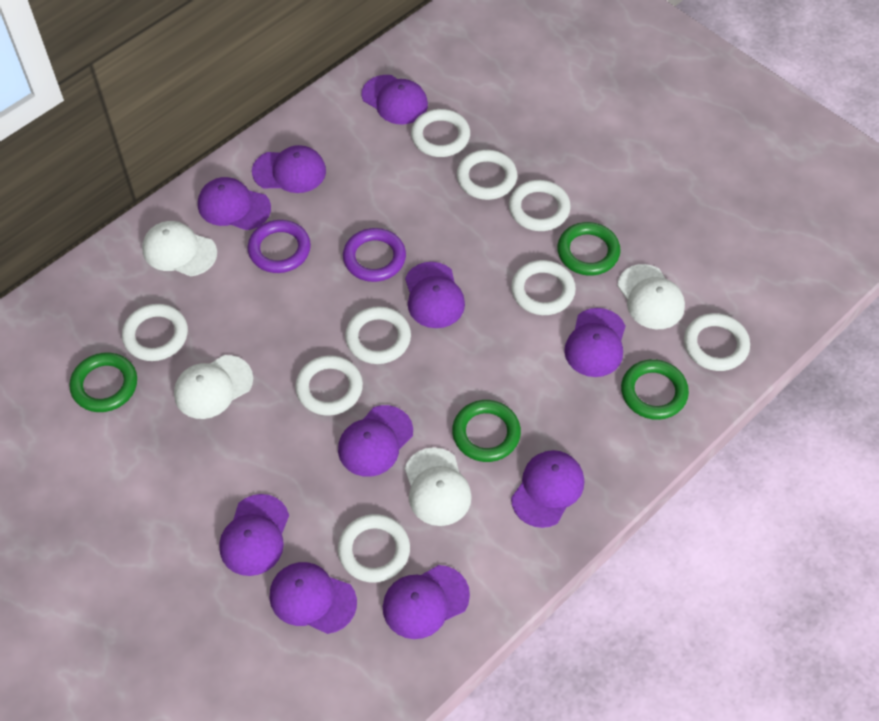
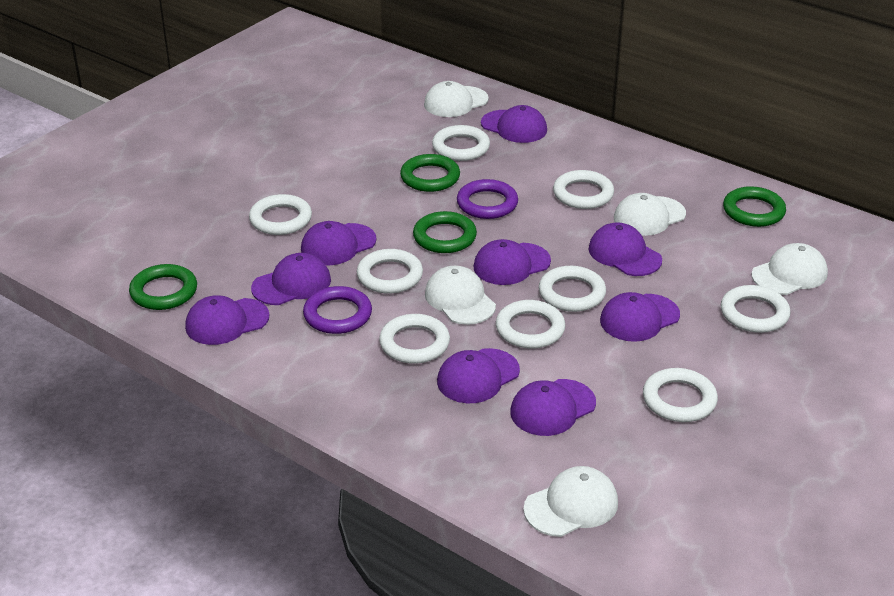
purple cap: 10 -> 9
white cap: 4 -> 5

